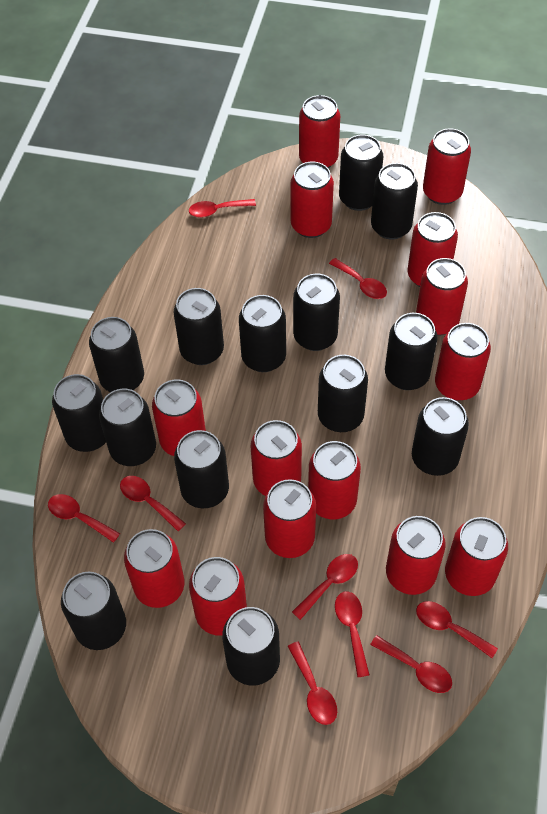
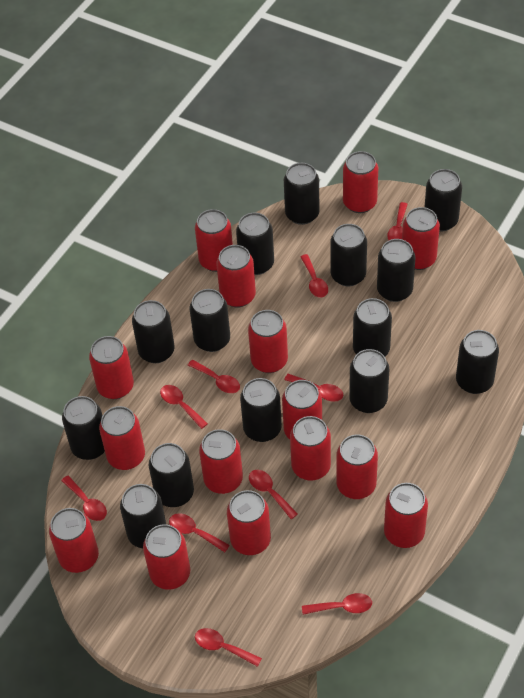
red can: 14 -> 15
red spoon: 9 -> 10

